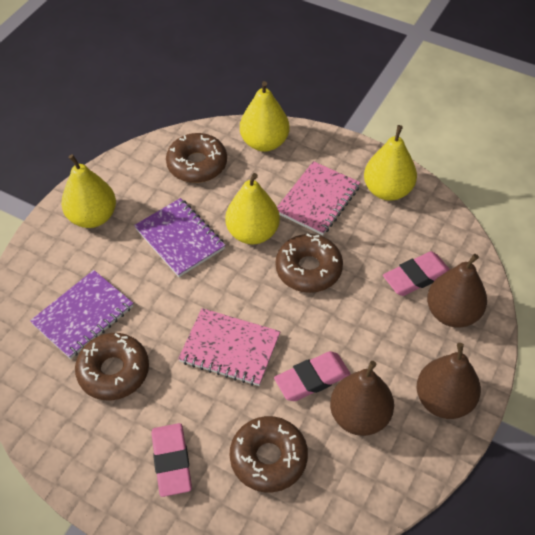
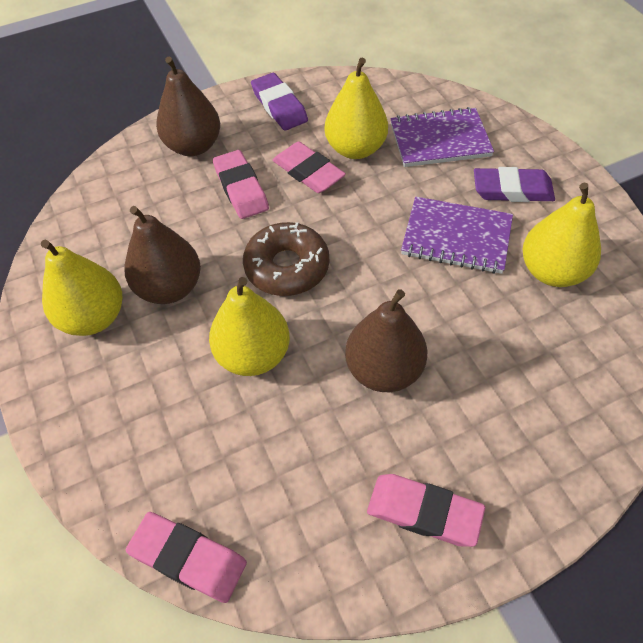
brown donut: 4 -> 1
pink eraser: 3 -> 4
pink notebook: 2 -> 0
purple eraser: 0 -> 2

